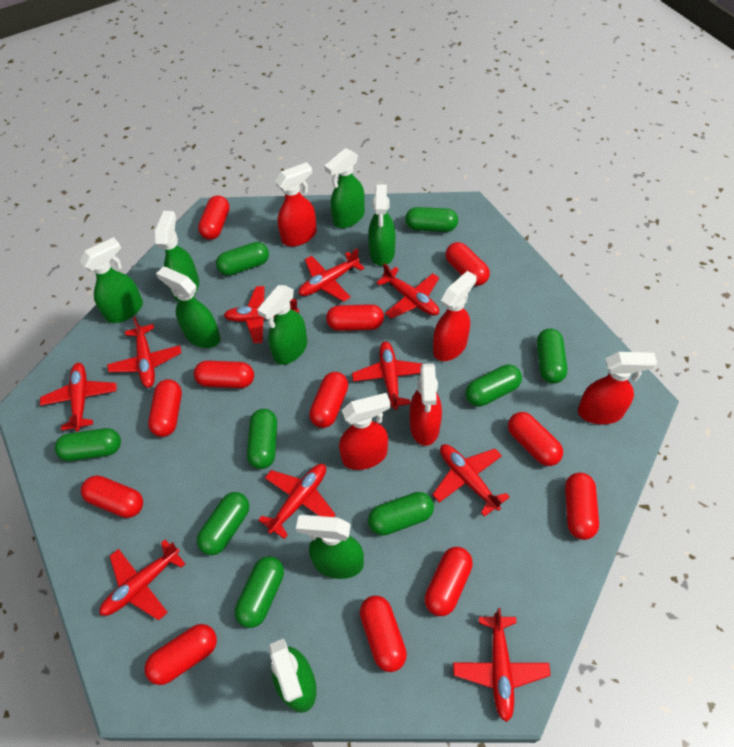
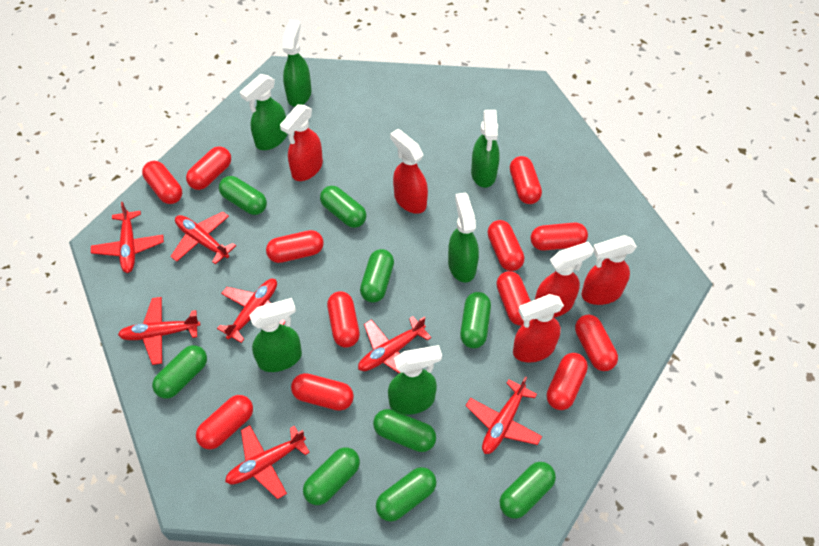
green spray bottle: 8 -> 6
red plane: 10 -> 7

